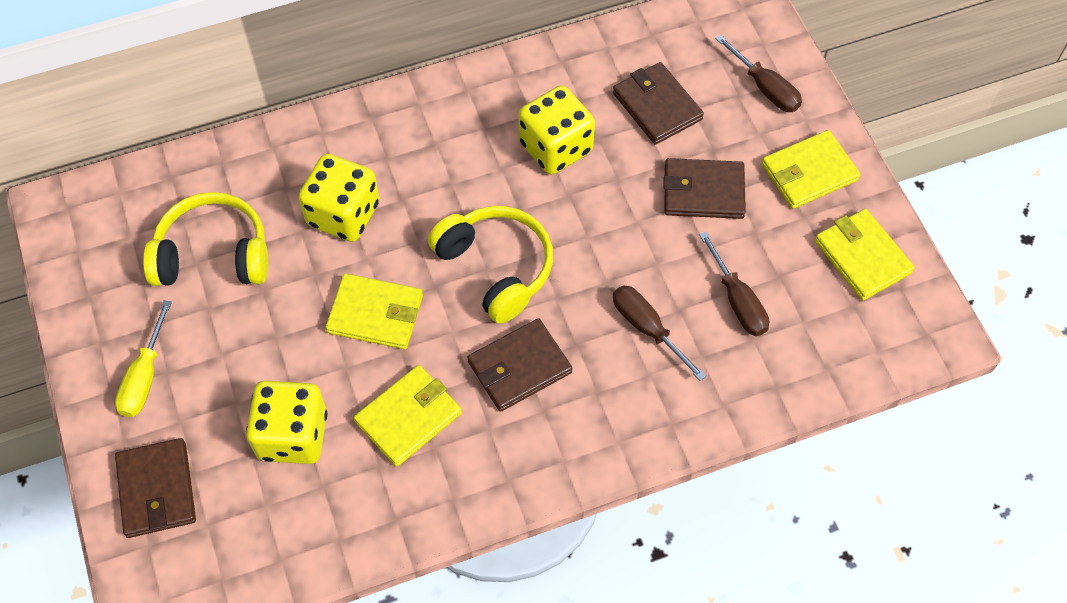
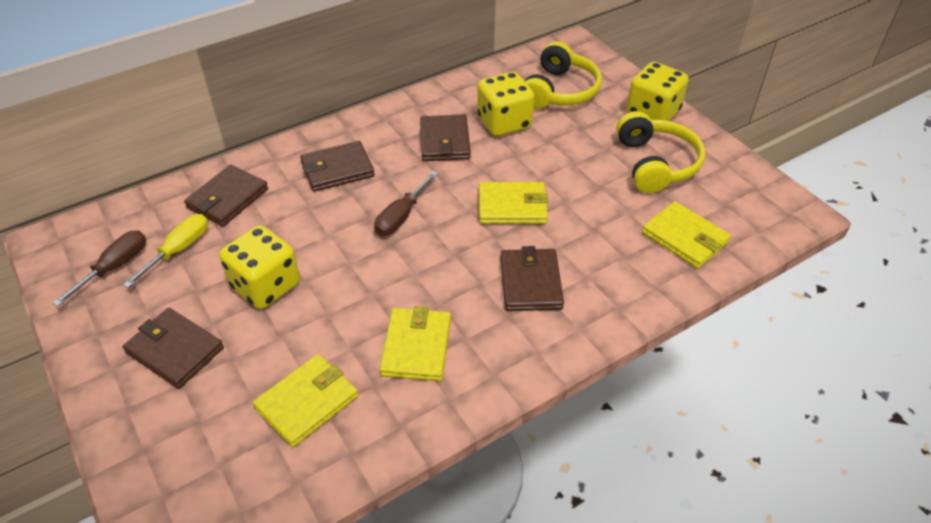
brown screwdriver: 3 -> 2
brown wallet: 4 -> 5

